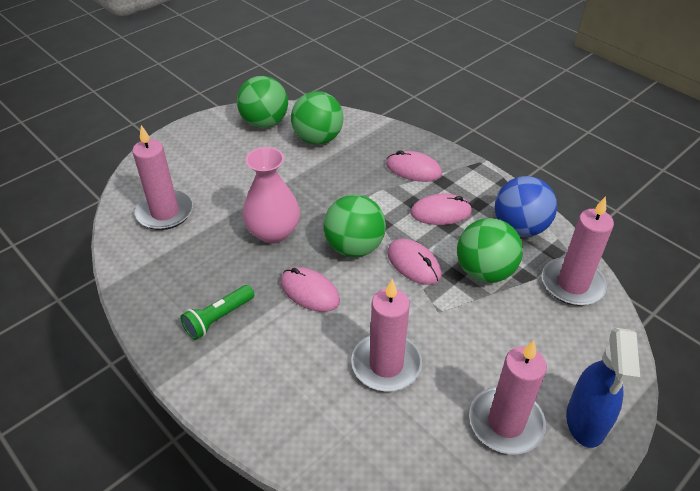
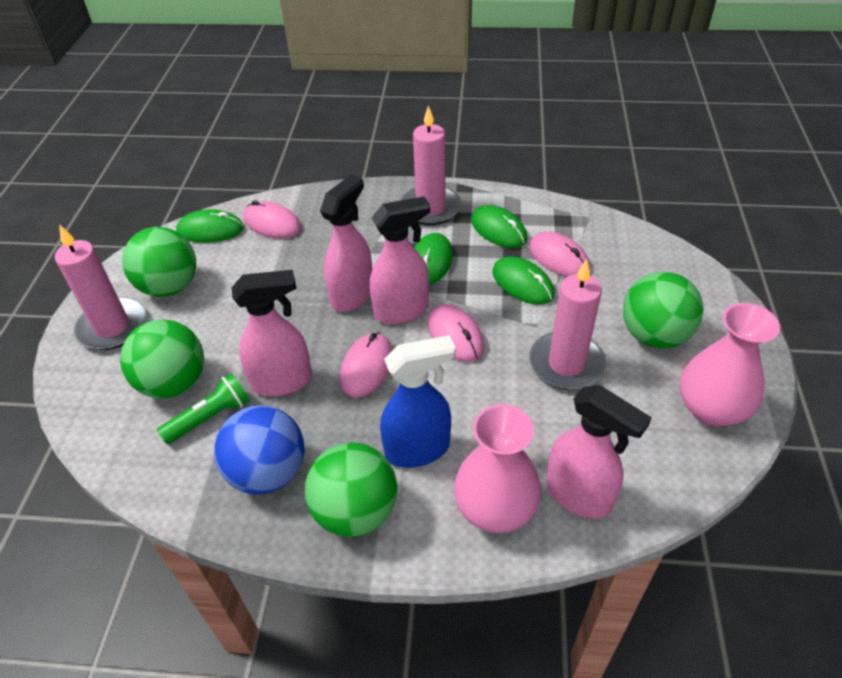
green mouse: 0 -> 4
pink candle: 4 -> 3
pink spray bottle: 0 -> 4
pink vase: 1 -> 2

